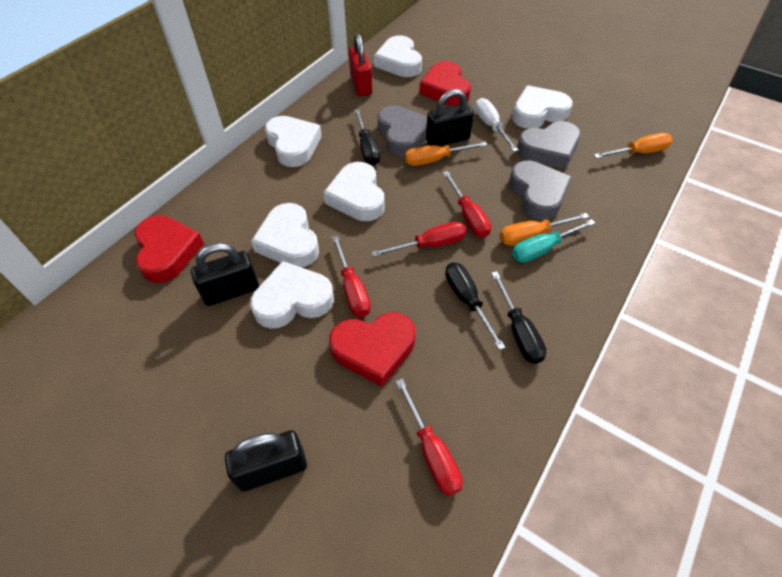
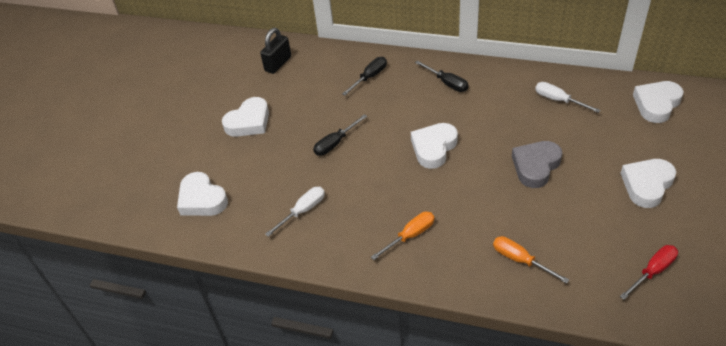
black padlock: 3 -> 1
grey heart: 3 -> 1
orange screwdriver: 3 -> 2
red heart: 3 -> 0
red padlock: 1 -> 0
red screwdriver: 4 -> 1
turquoise screwdriver: 1 -> 0
white heart: 6 -> 5
white screwdriver: 1 -> 2

